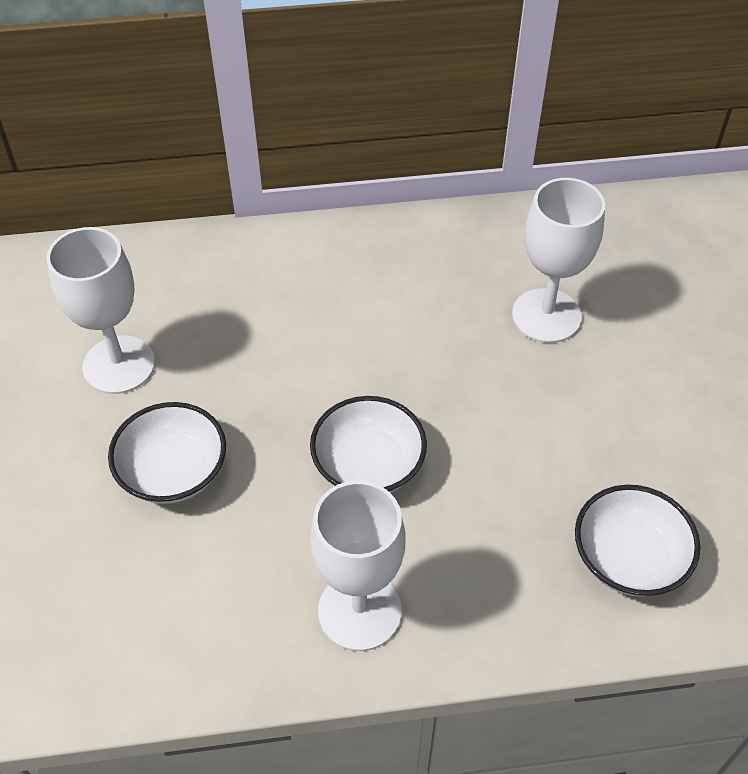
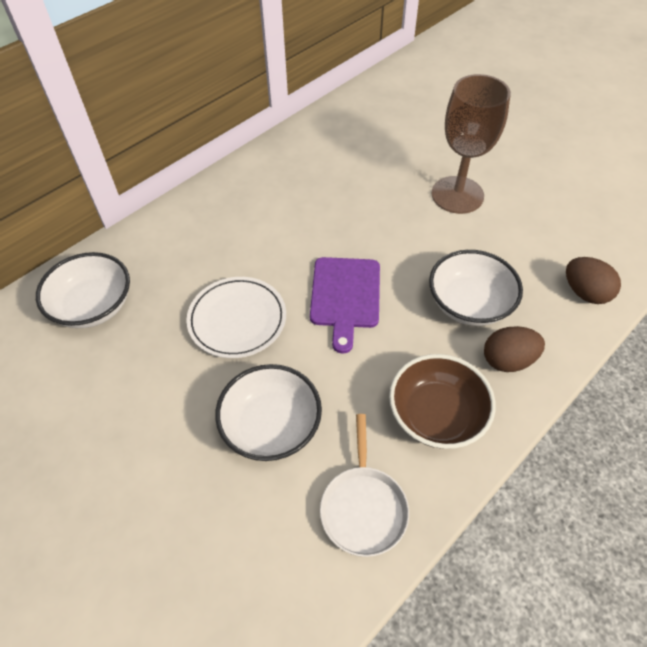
brown bowl: 0 -> 1
brown egg: 0 -> 2
brown goblet: 0 -> 1
purple cutting board: 0 -> 1
white goblet: 3 -> 0
white pan: 0 -> 1
white plate: 0 -> 1

